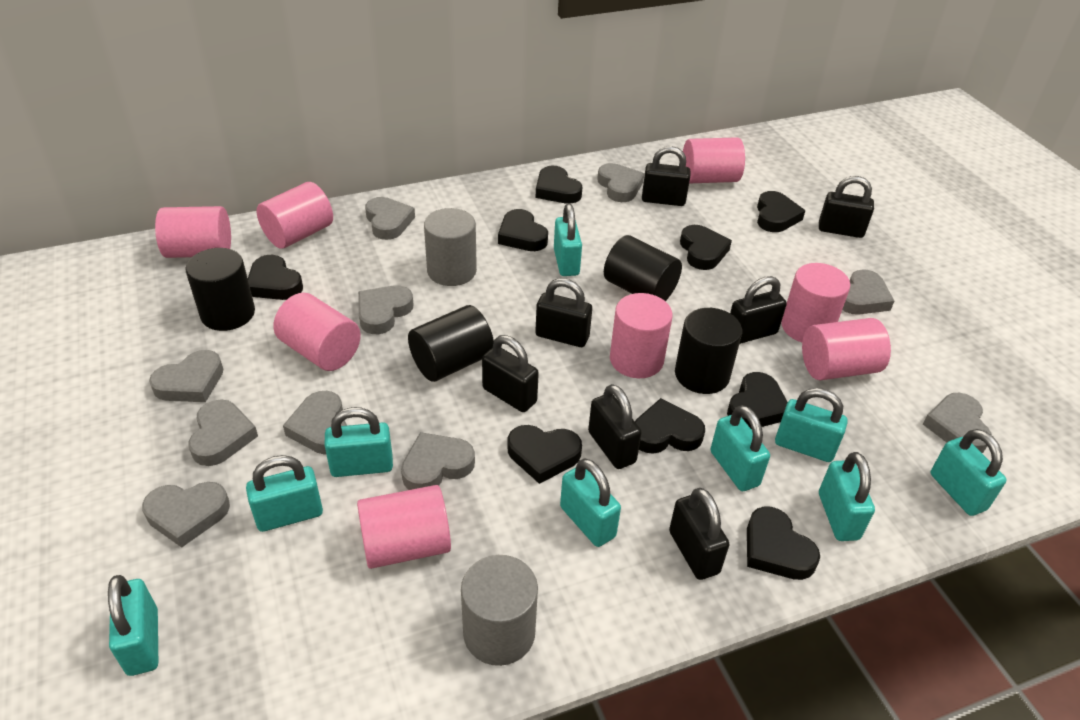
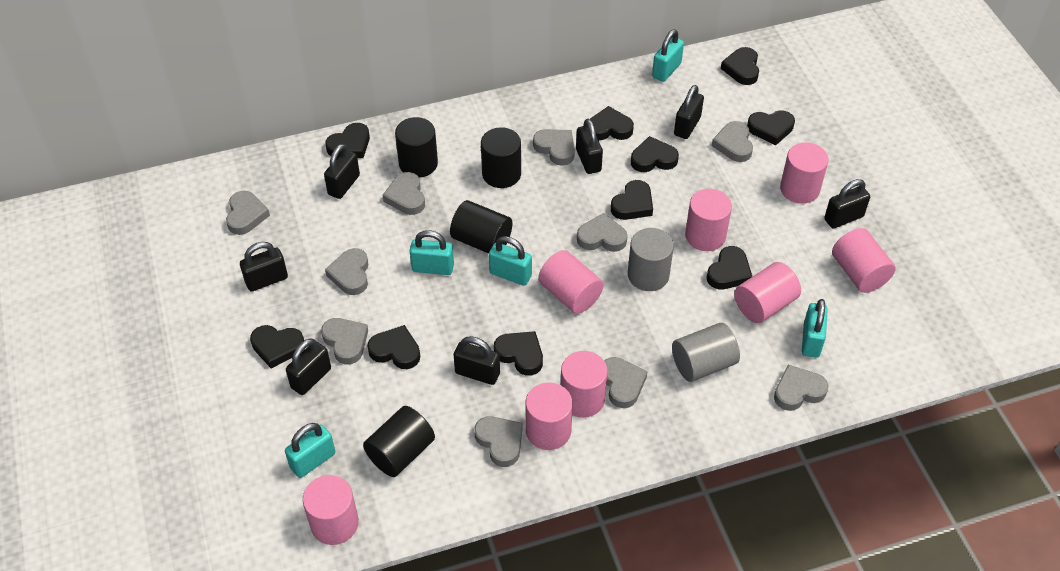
black heart: 9 -> 10
turquoise padlock: 9 -> 5

